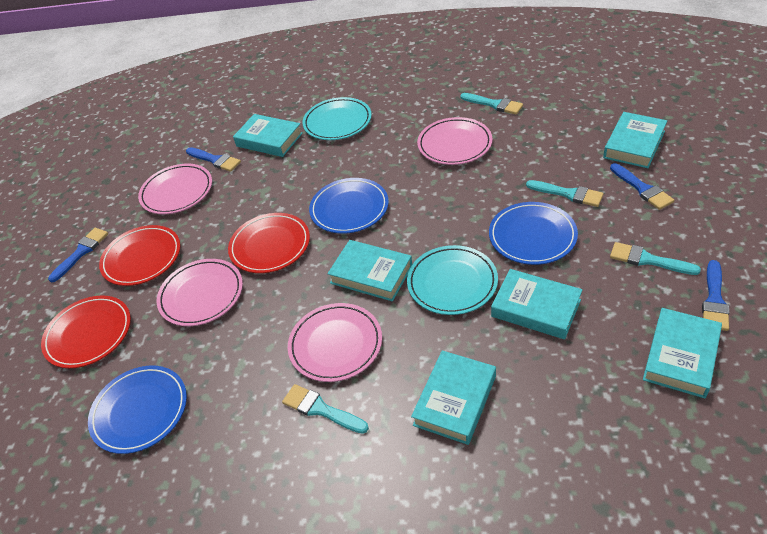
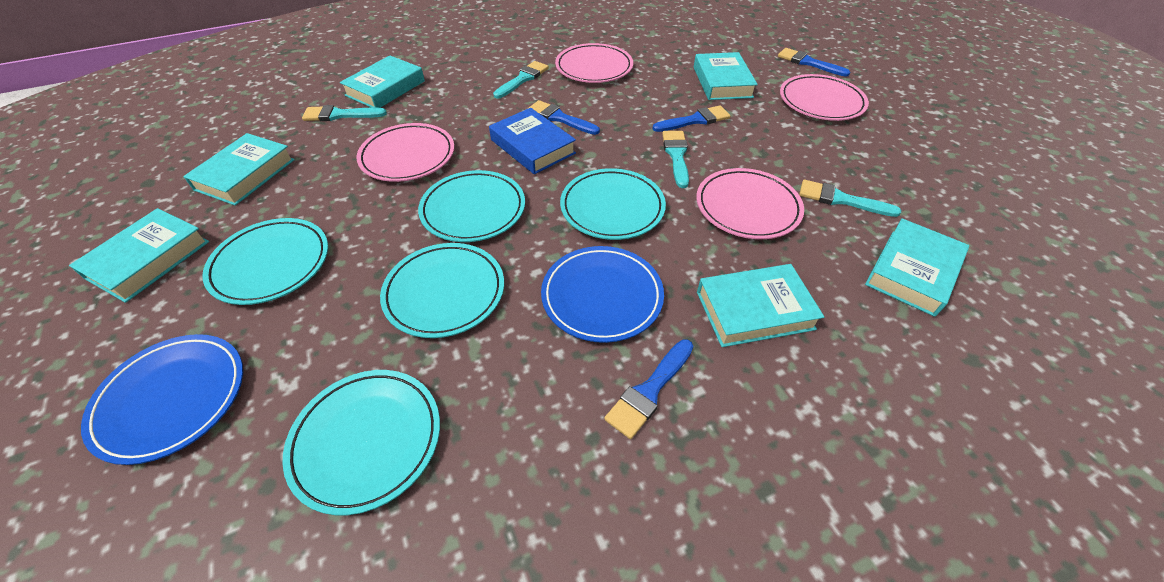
blue book: 0 -> 1
blue plate: 3 -> 2
red plate: 3 -> 0
turquoise plate: 2 -> 5

